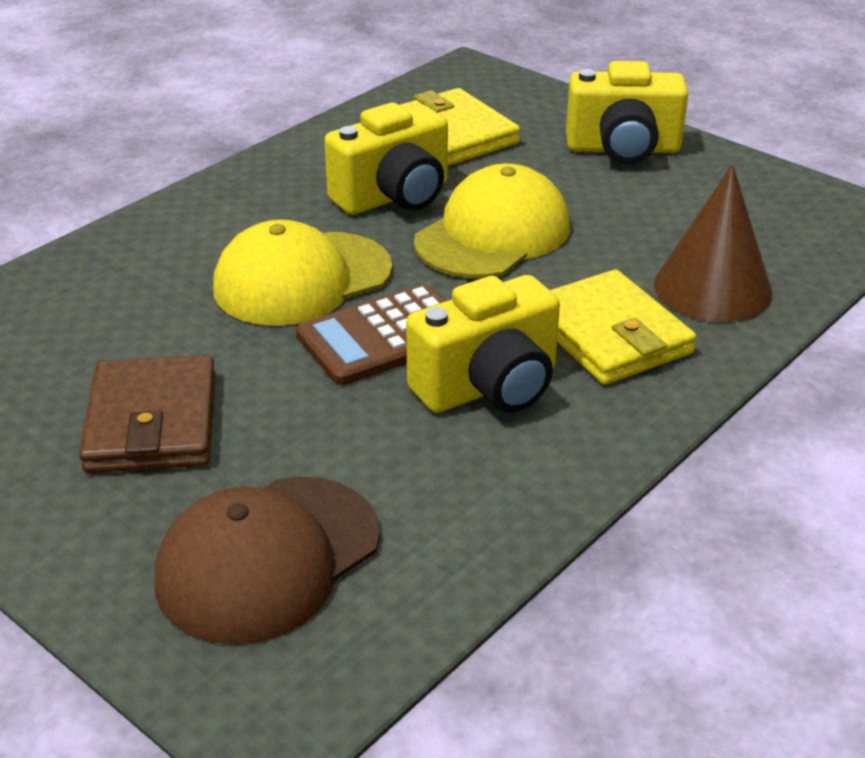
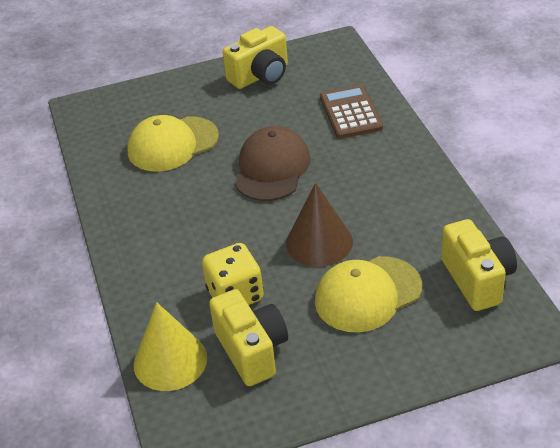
brown wallet: 1 -> 0
yellow cone: 0 -> 1
yellow dice: 0 -> 1
yellow wallet: 2 -> 0

